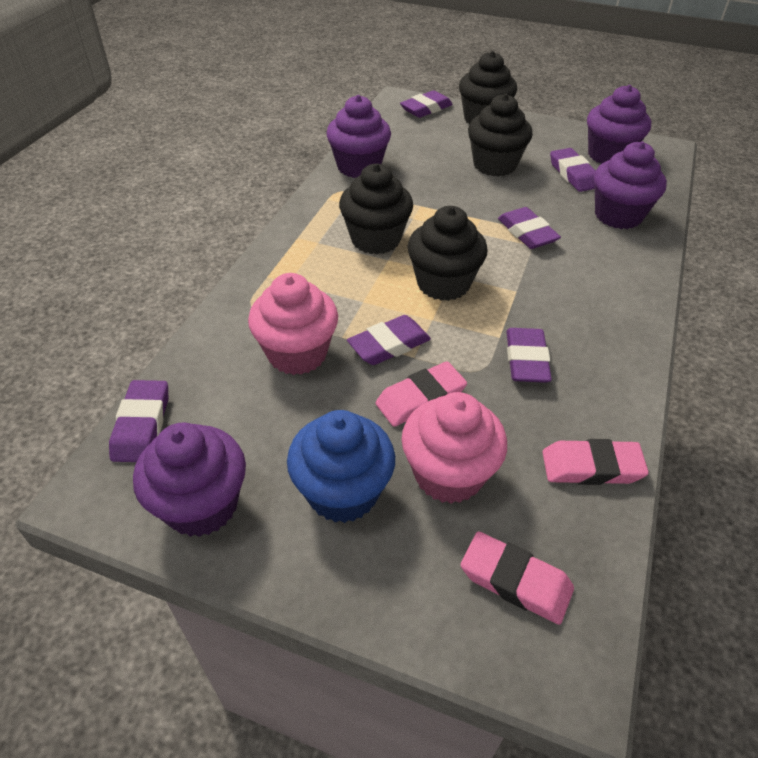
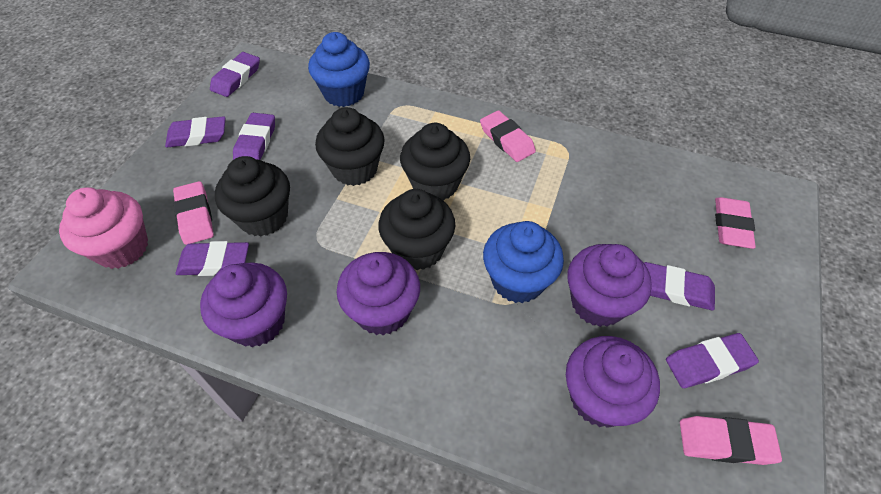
blue cupcake: 1 -> 2
pink cupcake: 2 -> 1
pink eraser: 3 -> 4

